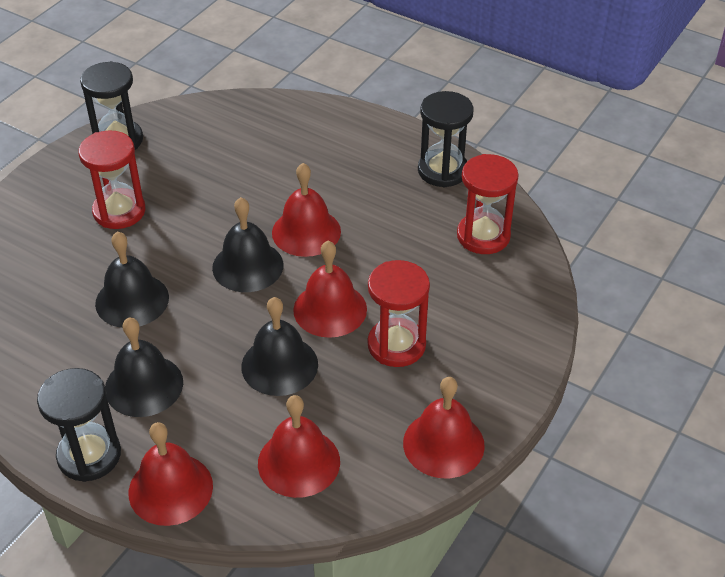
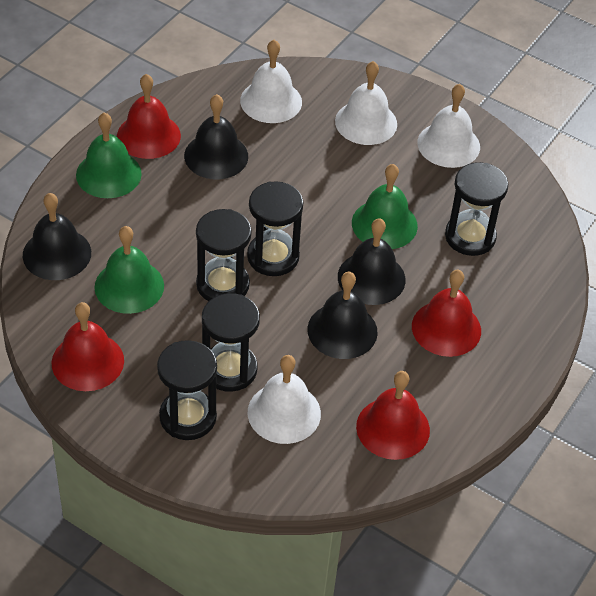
black hourglass: 3 -> 5
green bell: 0 -> 3
red bell: 5 -> 4
red hourglass: 3 -> 0
white bell: 0 -> 4

